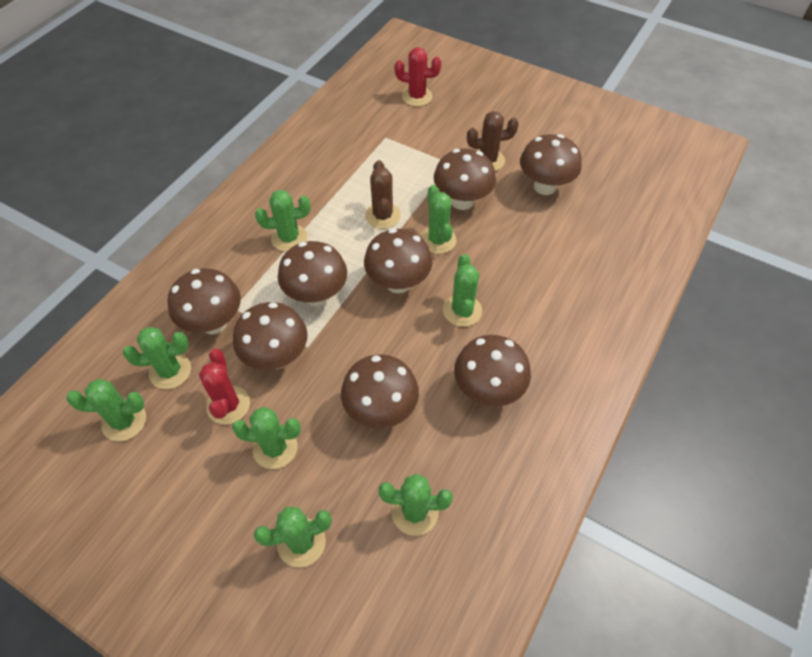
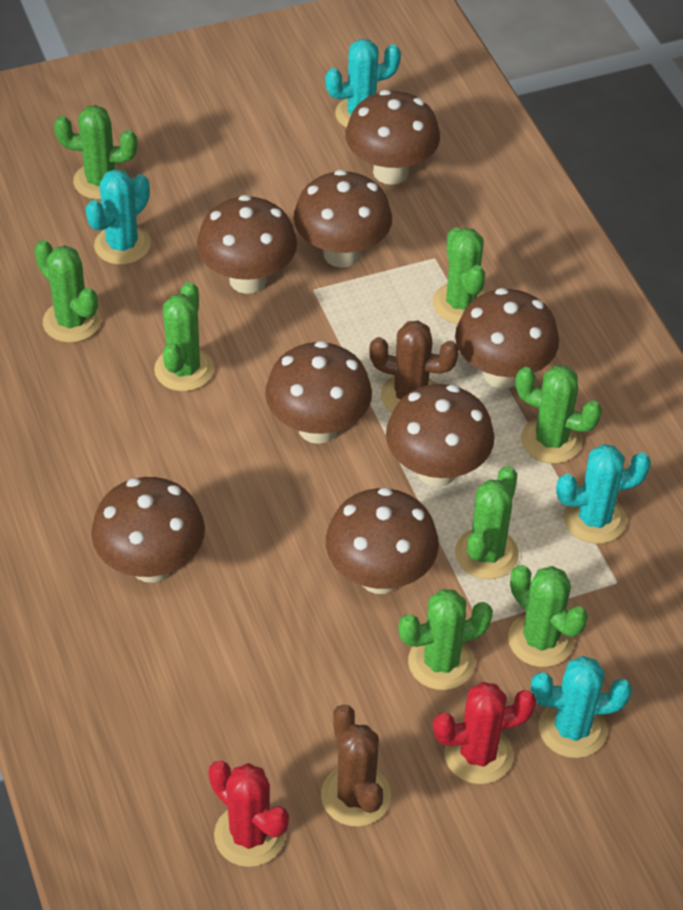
turquoise cactus: 0 -> 4

